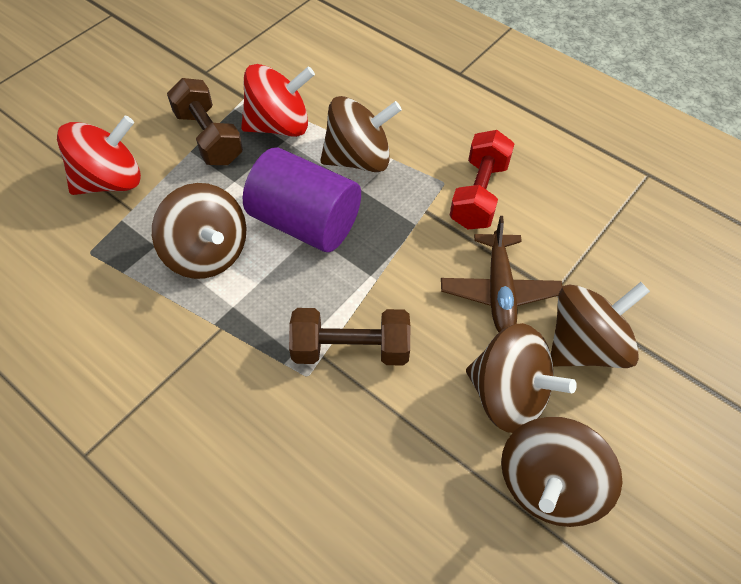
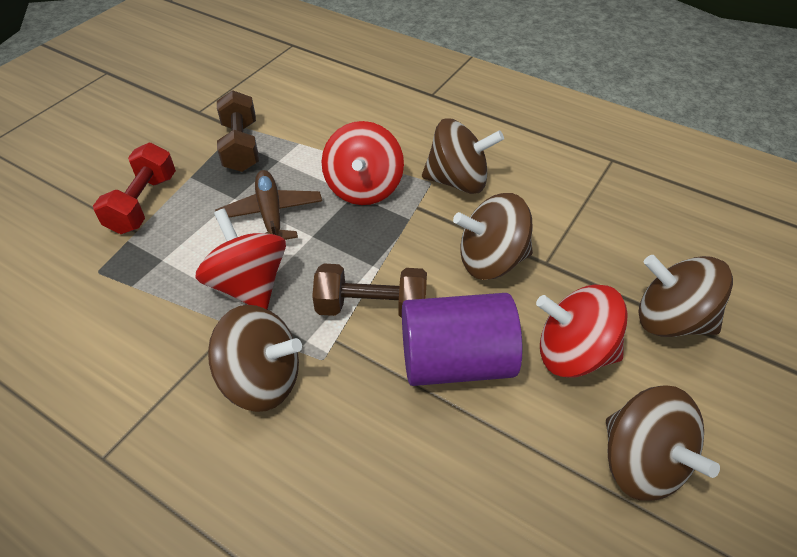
red spinning top: 2 -> 3

